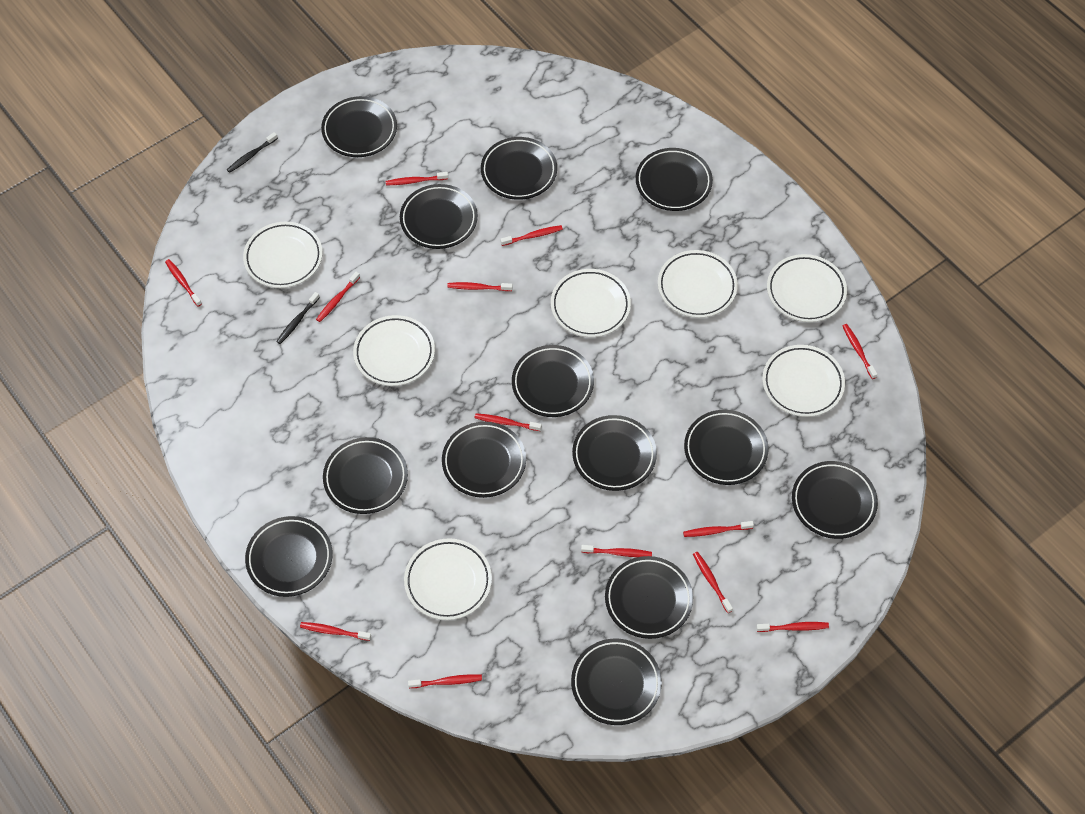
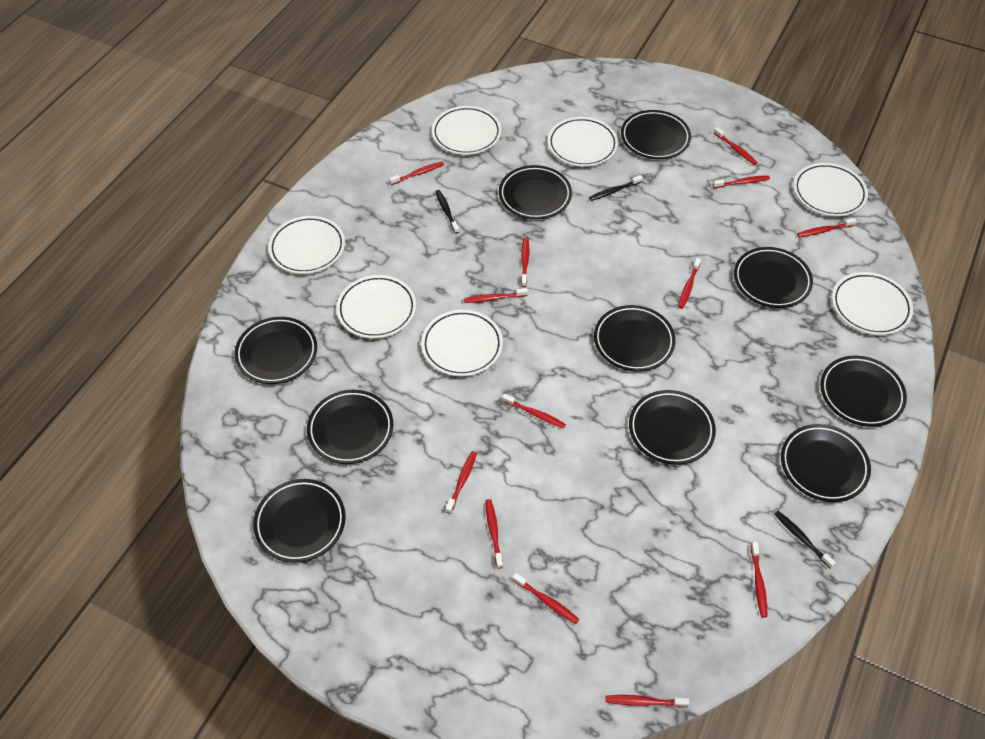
black plate: 13 -> 10
black toothbrush: 2 -> 3

